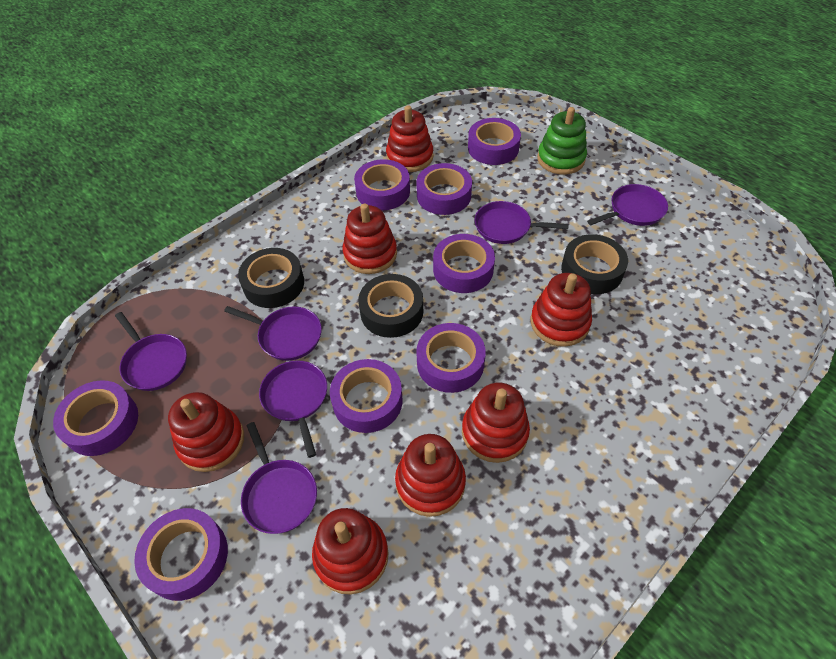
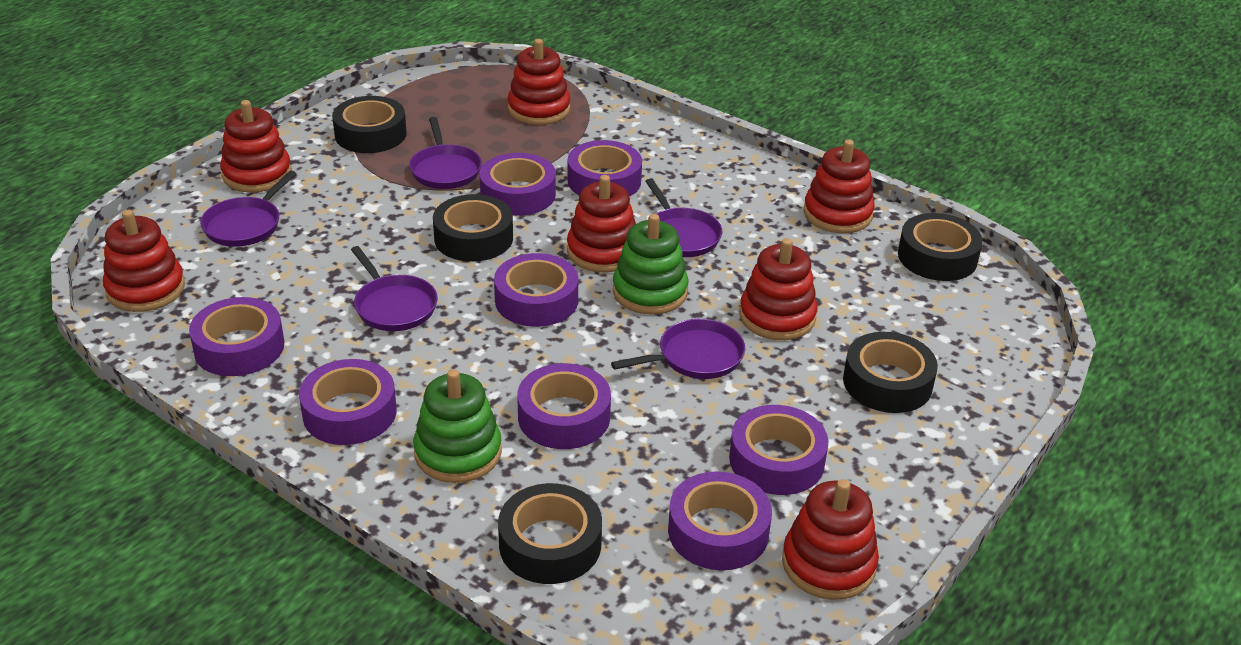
black tape: 3 -> 5
green stacking toy: 1 -> 2
purple pan: 6 -> 5

